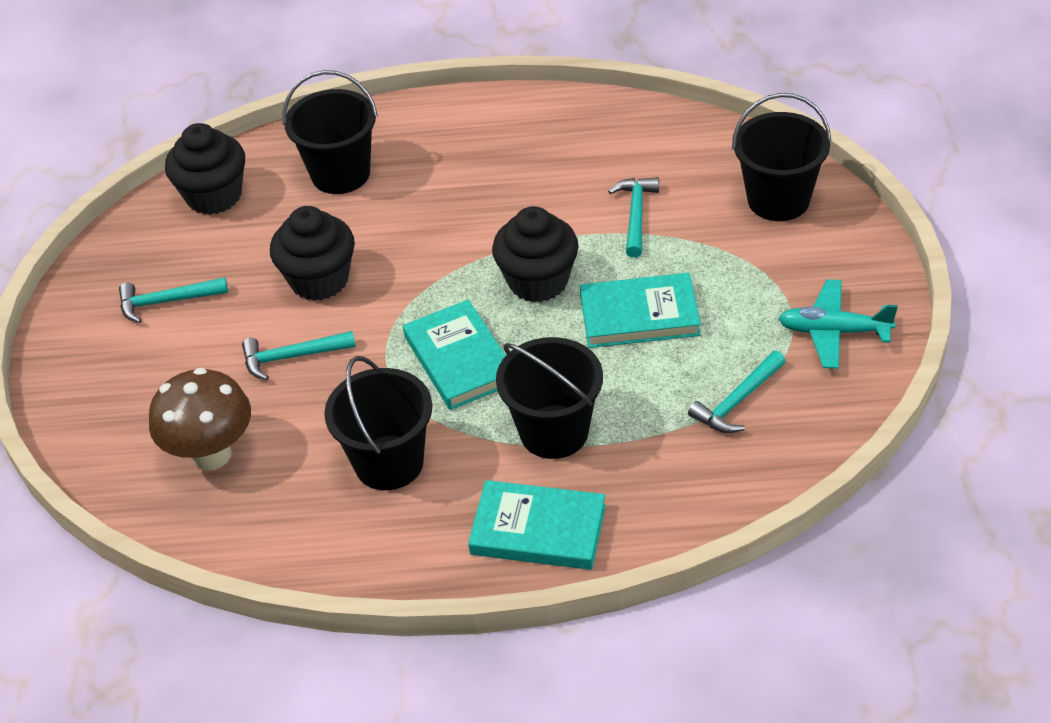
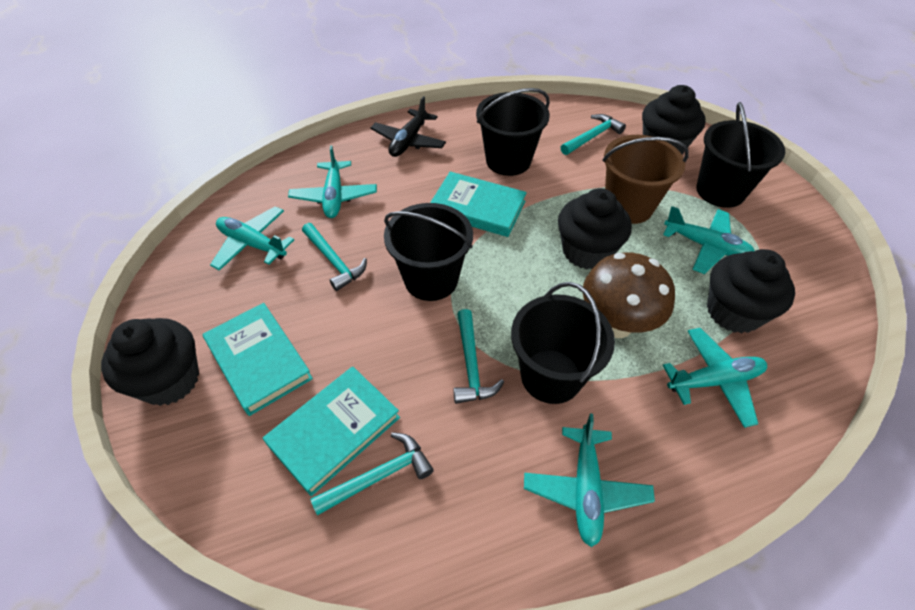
black cupcake: 3 -> 4
black plane: 0 -> 1
brown bucket: 0 -> 1
turquoise plane: 1 -> 5

